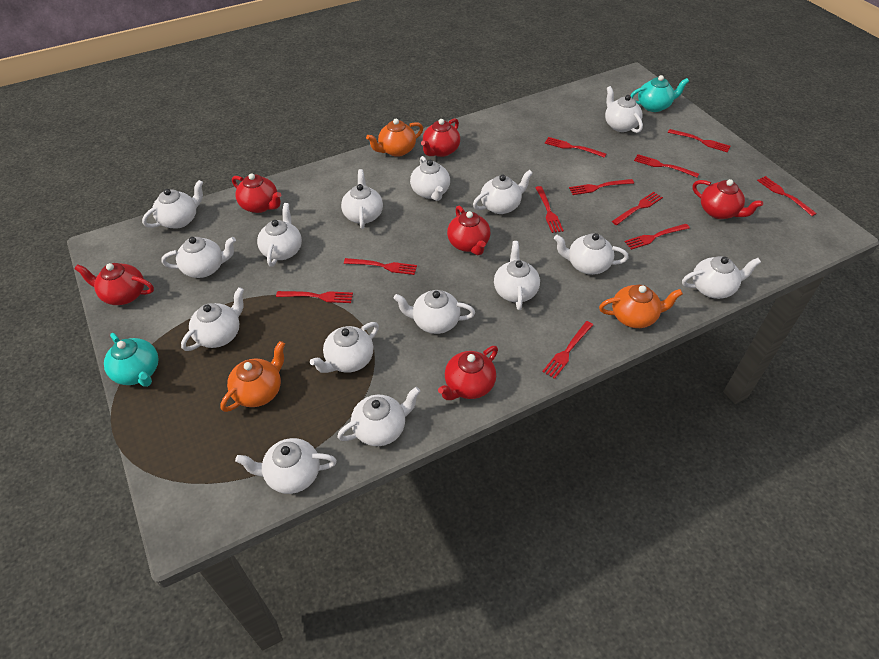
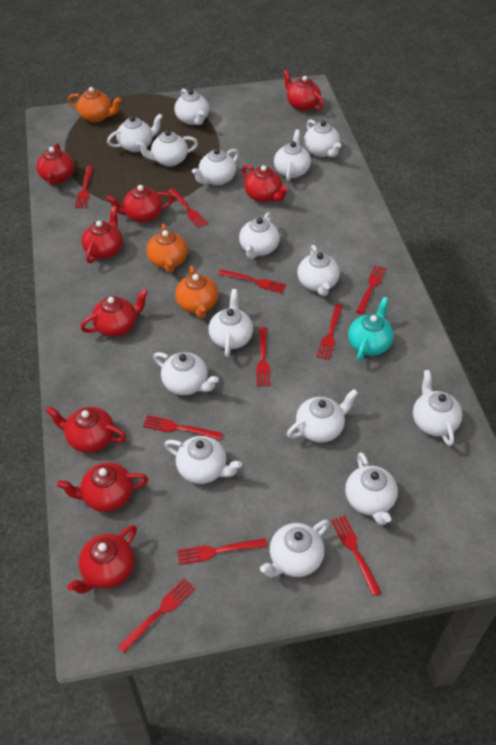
red fork: 11 -> 10
red teapot: 6 -> 9
turquoise teapot: 2 -> 1

